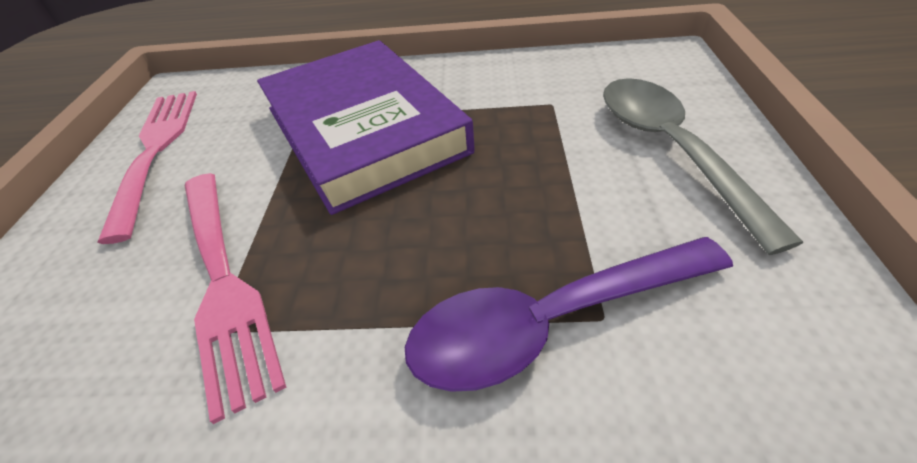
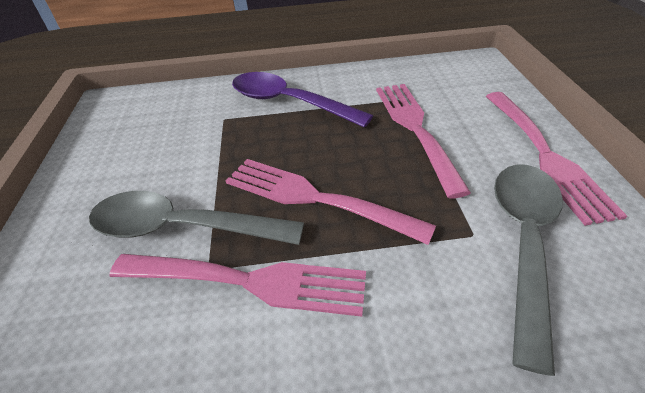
grey spoon: 1 -> 2
pink fork: 2 -> 4
purple book: 1 -> 0

